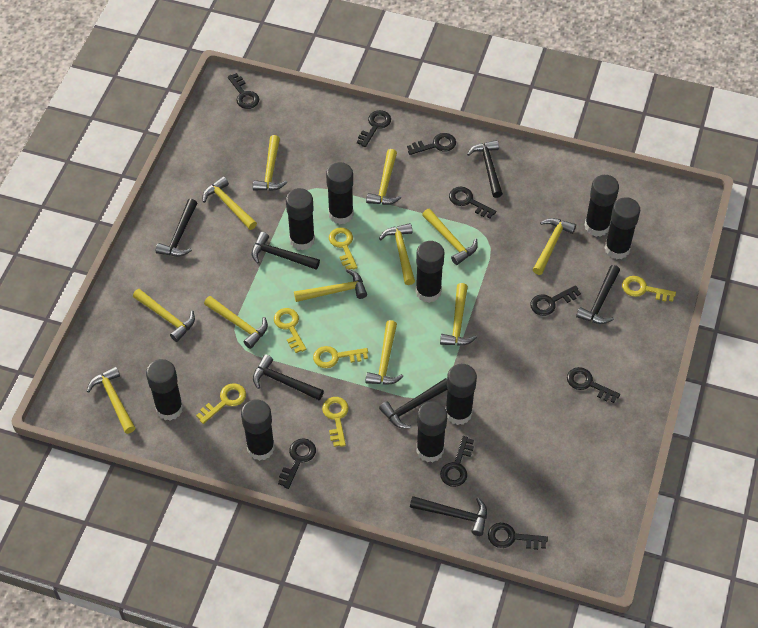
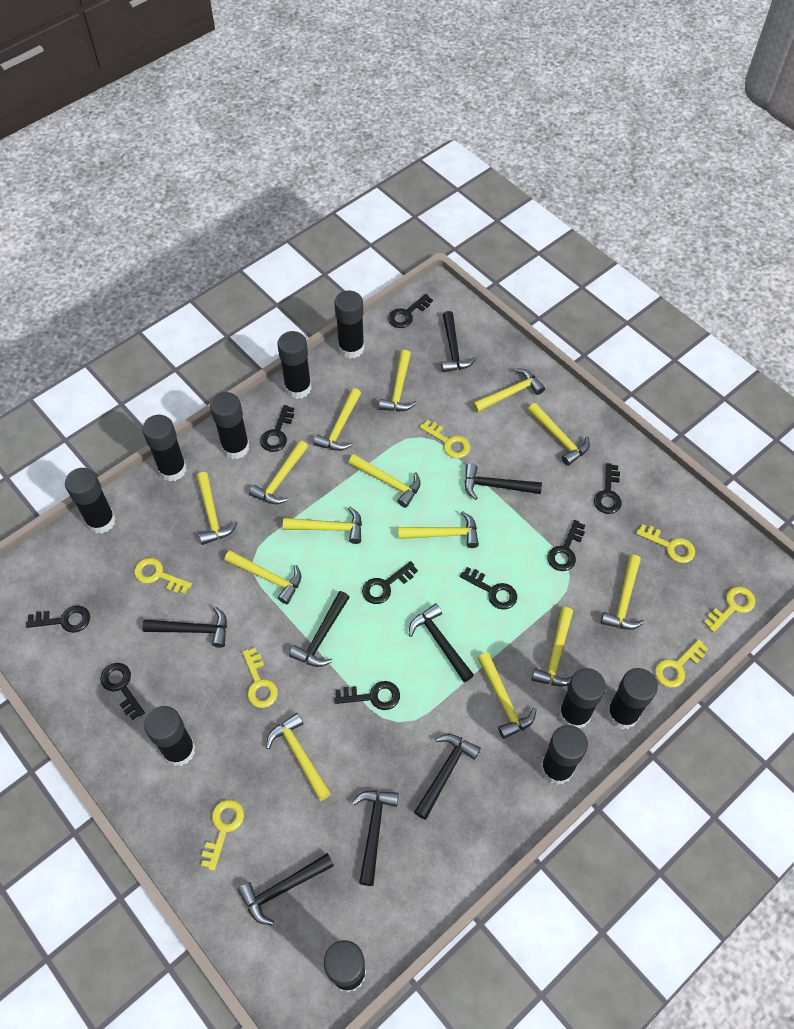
black glue stick: 9 -> 10
black hammer: 7 -> 8
yellow hammer: 12 -> 14
yellow key: 6 -> 7

